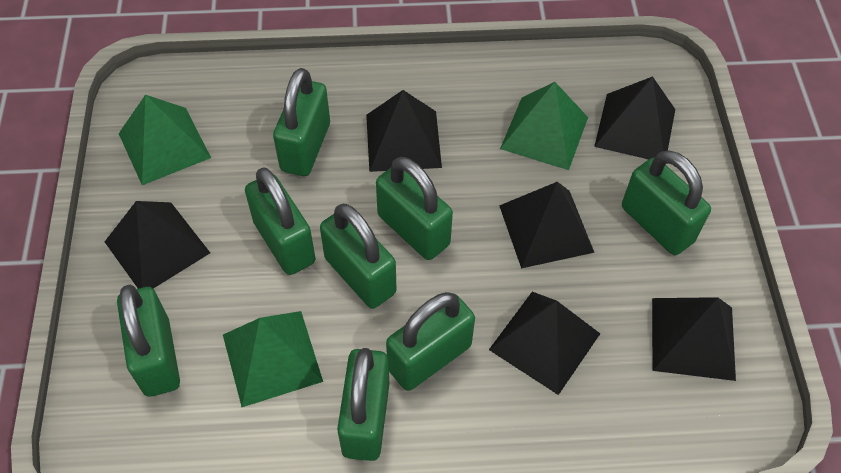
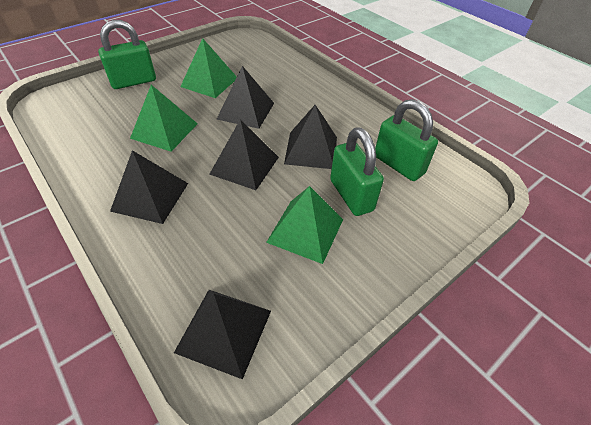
black pyramid: 6 -> 5
green padlock: 8 -> 3

